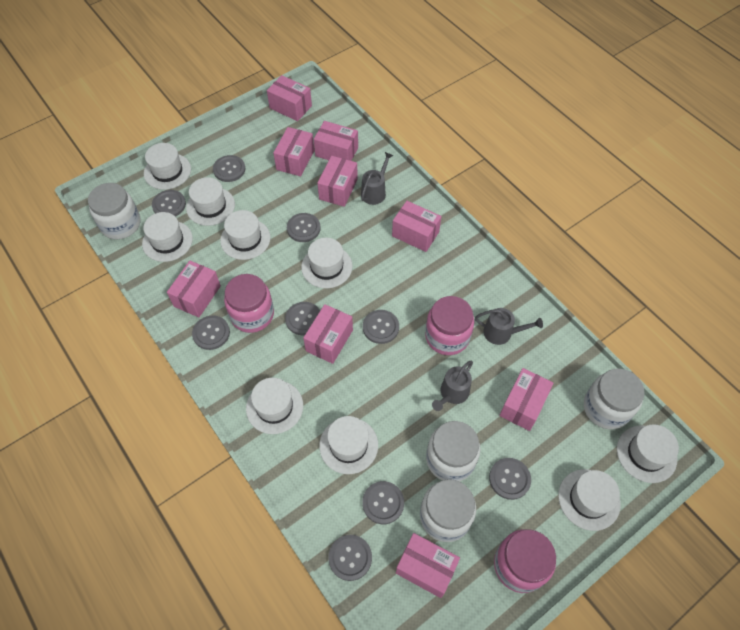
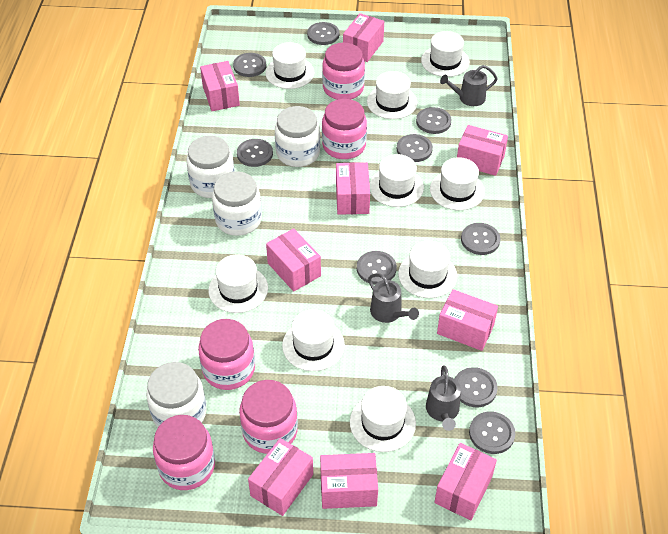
pink jar: 3 -> 5

